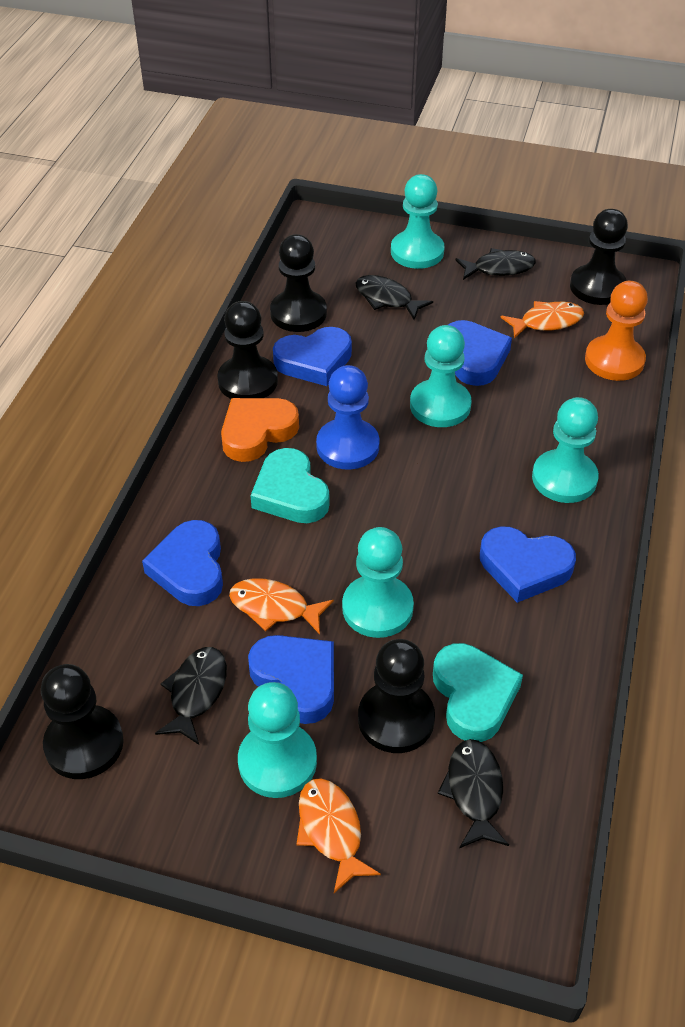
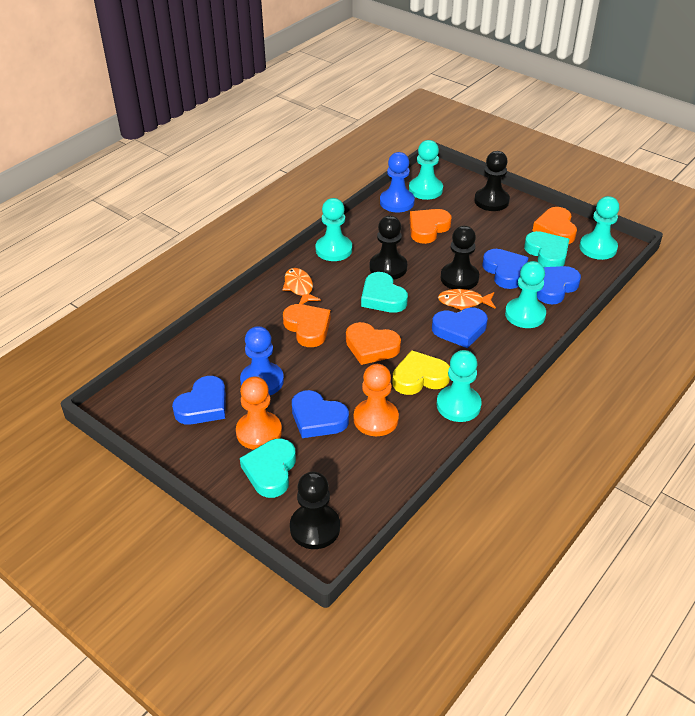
black fish: 4 -> 0
black pawn: 5 -> 4
blue pawn: 1 -> 2
orange fish: 3 -> 2
orange heart: 1 -> 4
orange pawn: 1 -> 2
turquoise heart: 2 -> 3
yellow heart: 0 -> 1

